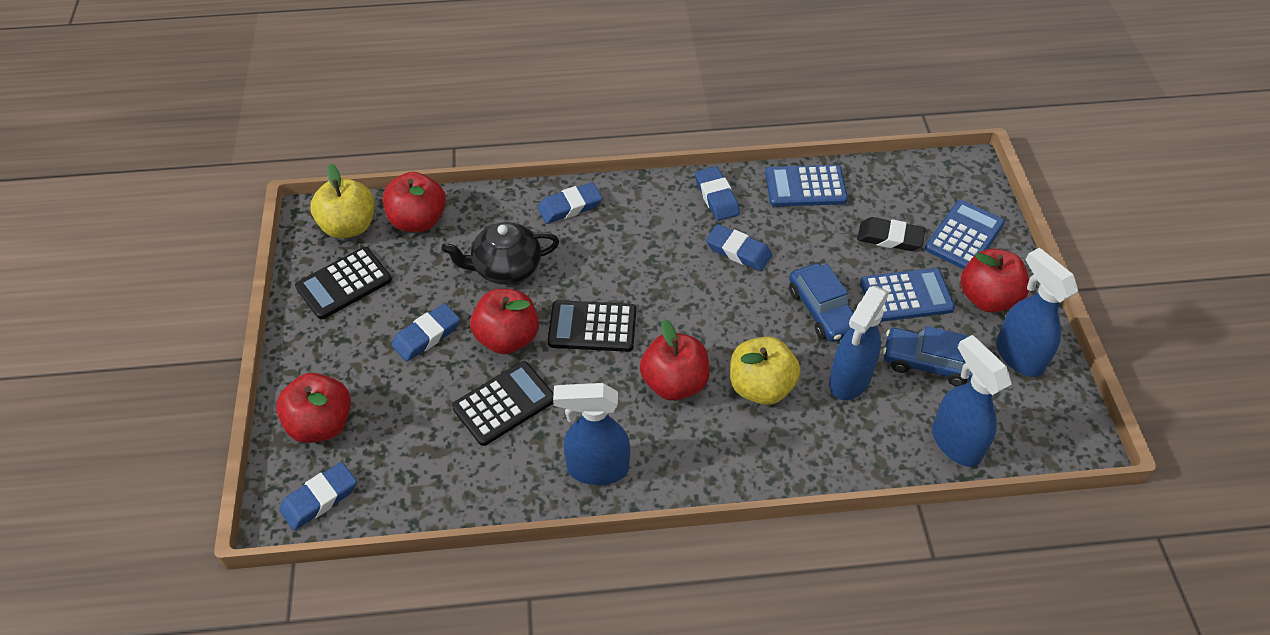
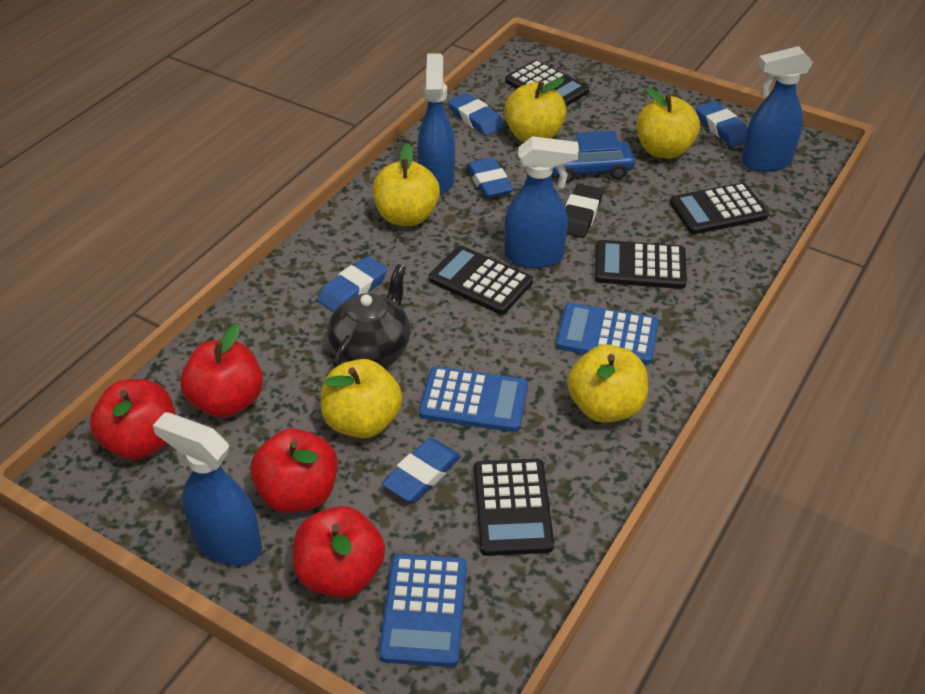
black calculator: 3 -> 5
blue car: 2 -> 1
red apple: 5 -> 4
yellow apple: 2 -> 5

